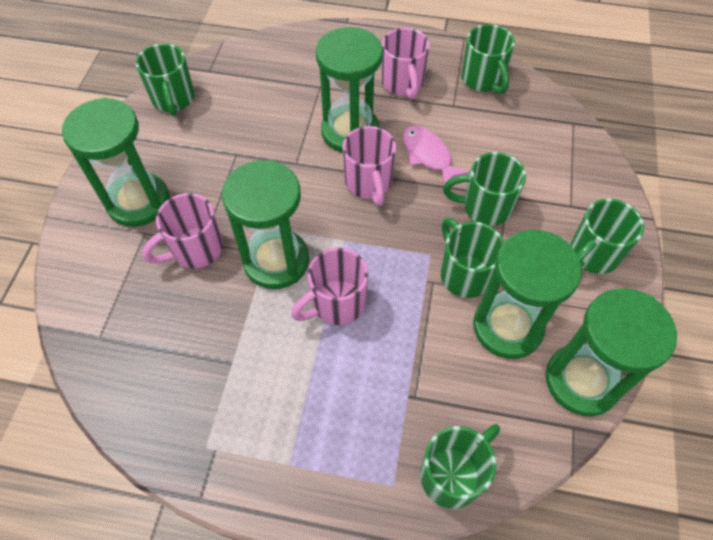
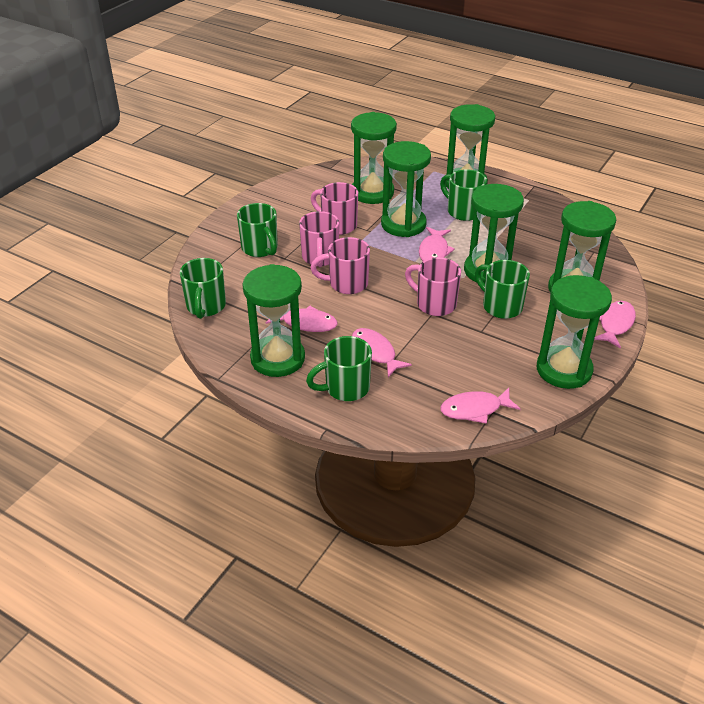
green hourglass: 5 -> 7
green mug: 6 -> 5
pink fish: 1 -> 5

